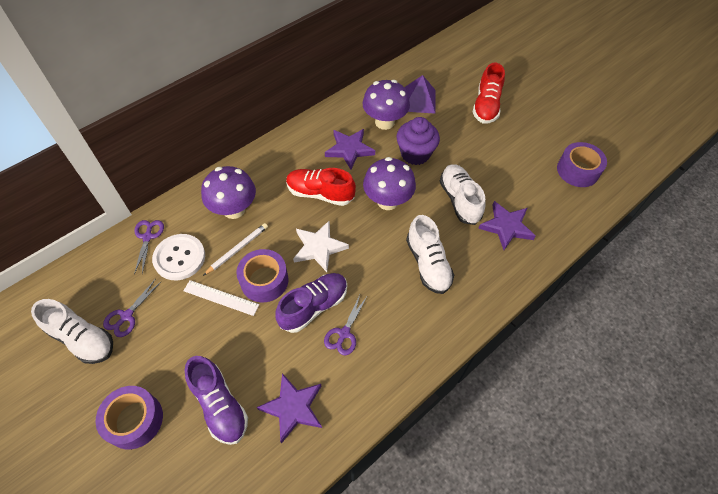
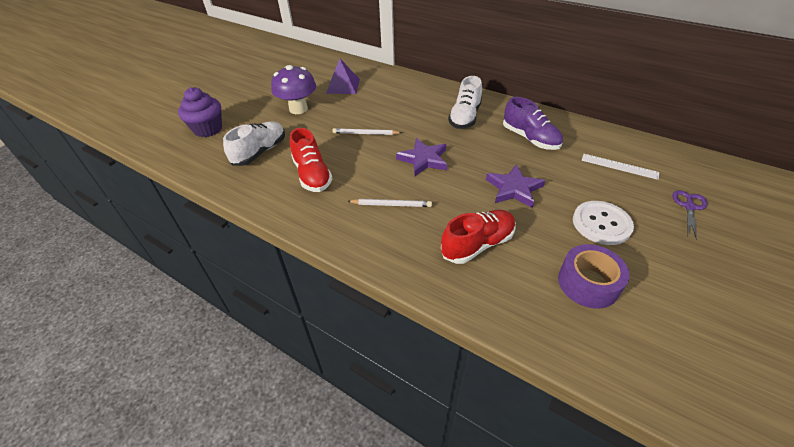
purple mushroom: 3 -> 1
purple scissors: 3 -> 1
purple shoe: 2 -> 1
purple star: 3 -> 2
purple tape: 3 -> 1
white pencil: 1 -> 2
white shoe: 3 -> 2
white star: 1 -> 0

